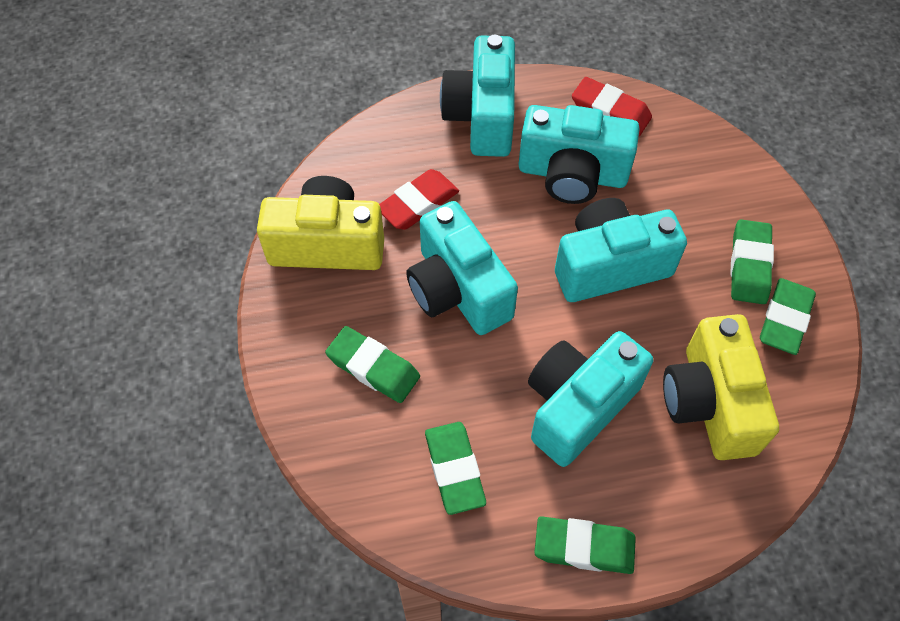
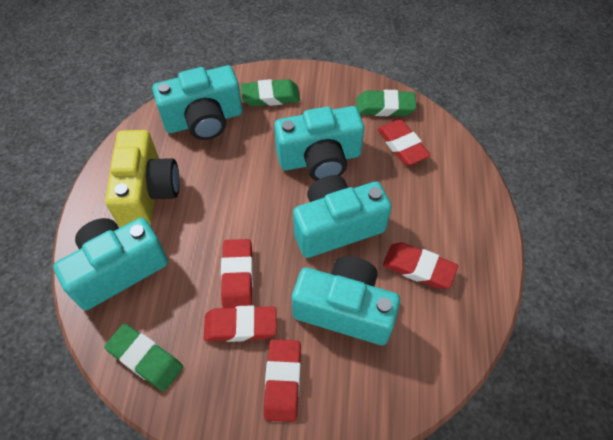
green eraser: 5 -> 3
red eraser: 2 -> 5
yellow camera: 2 -> 1

